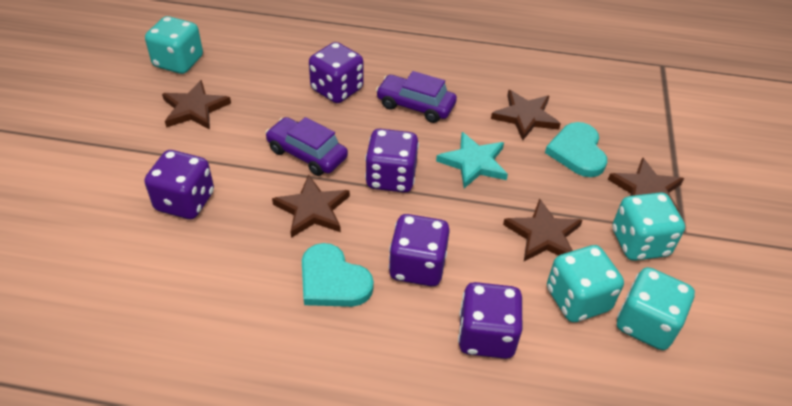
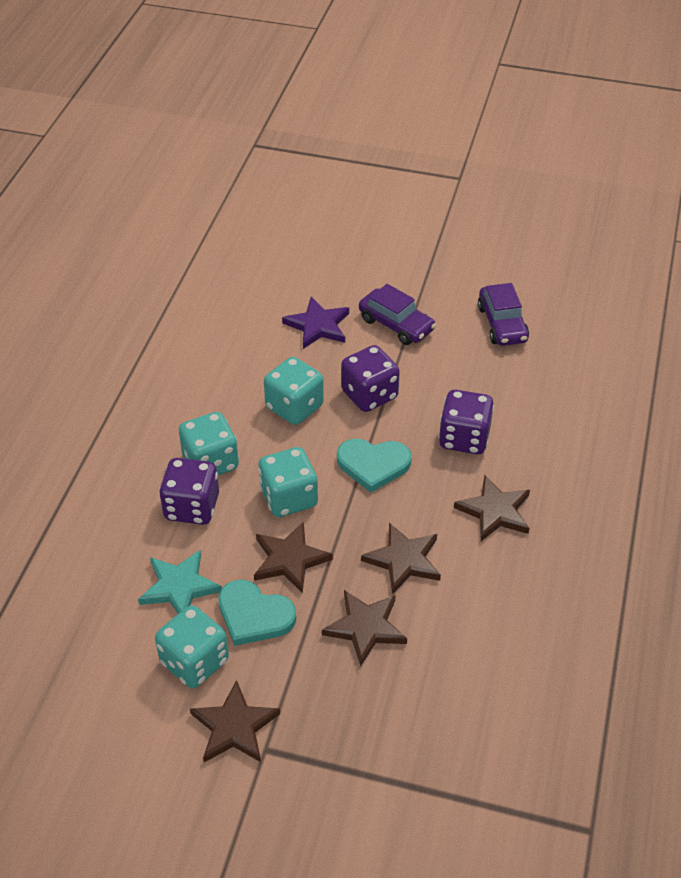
purple dice: 5 -> 3
purple star: 0 -> 1

